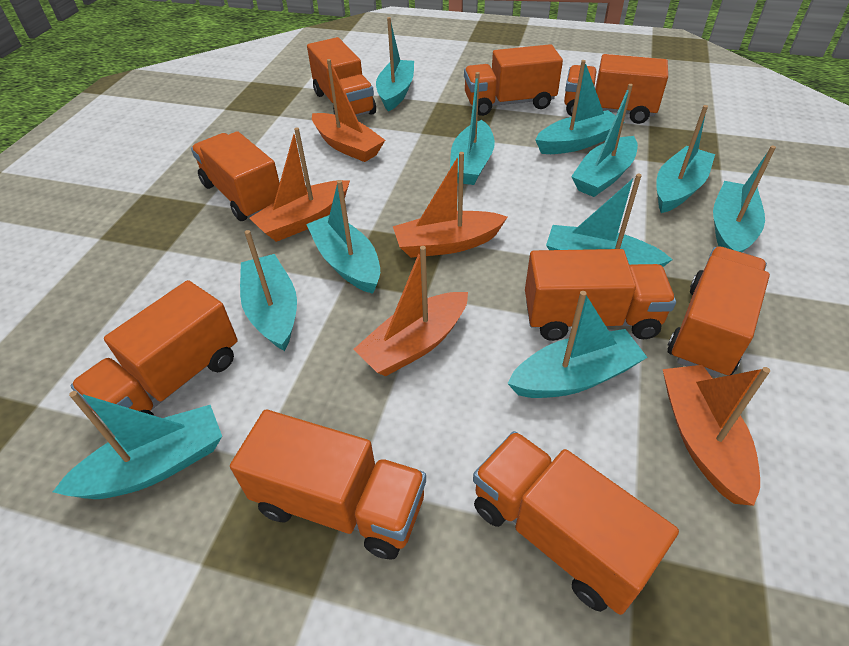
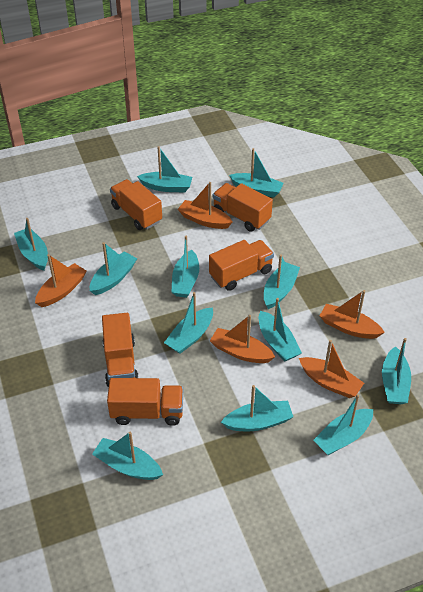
orange truck: 9 -> 5
turquoise boat: 11 -> 12

